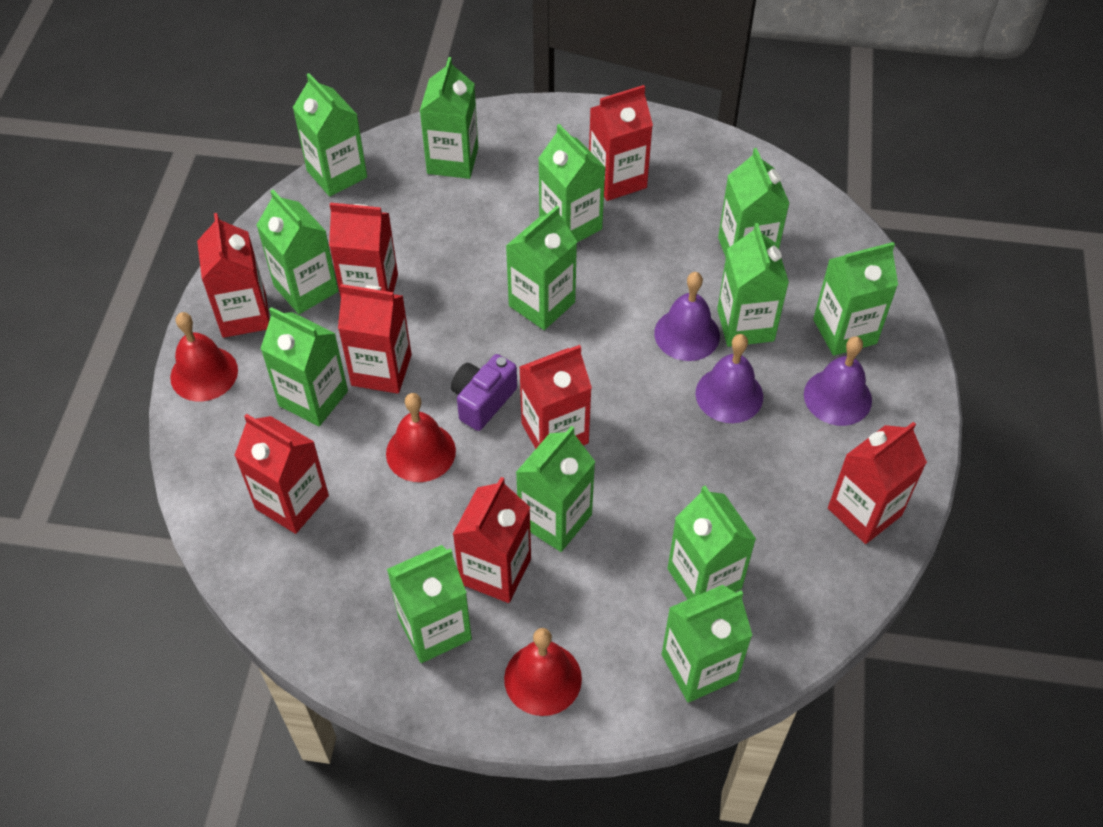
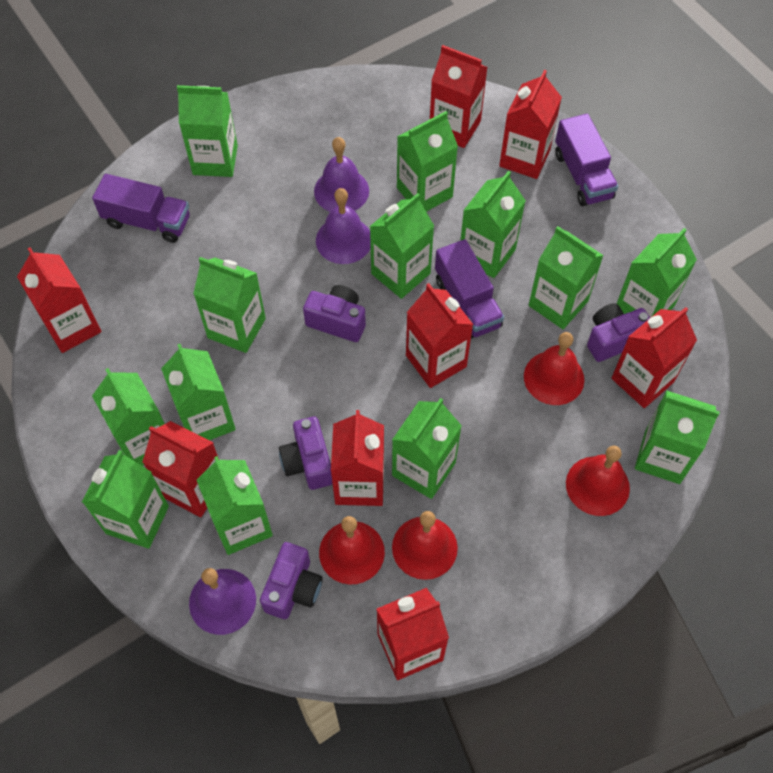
purple camera: 1 -> 4
purple truck: 0 -> 3
red bell: 3 -> 4

